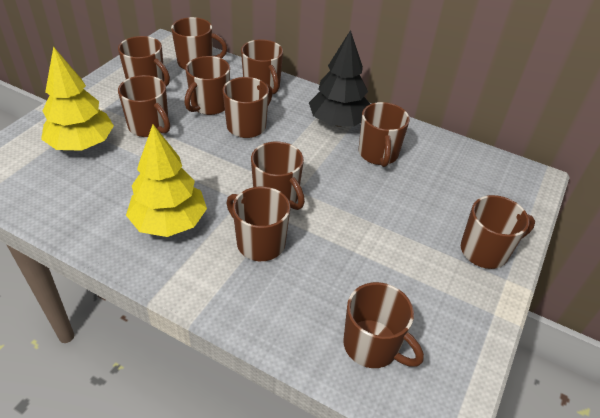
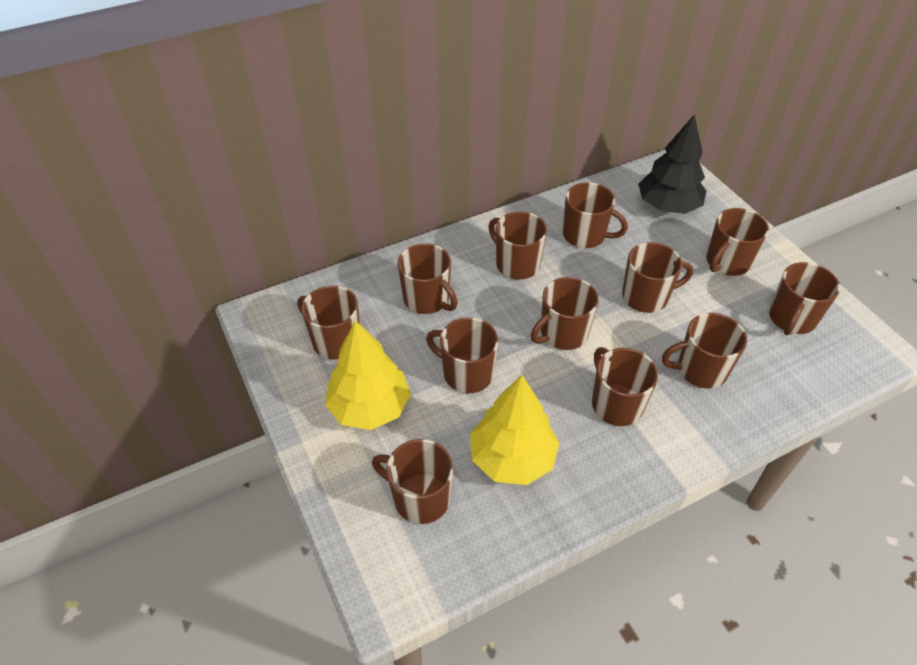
brown mug: 11 -> 12

